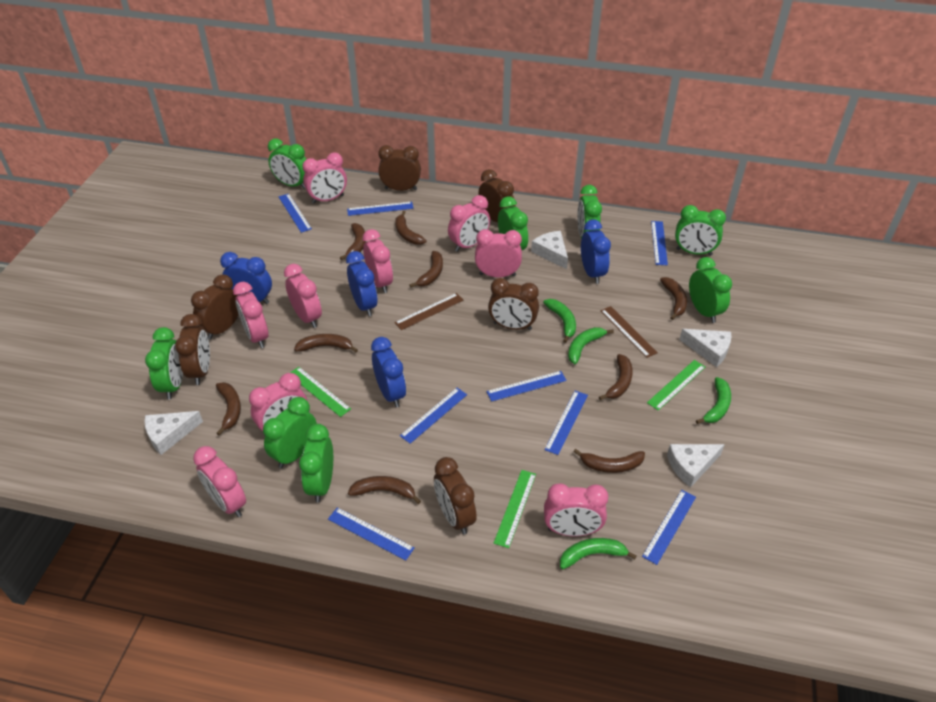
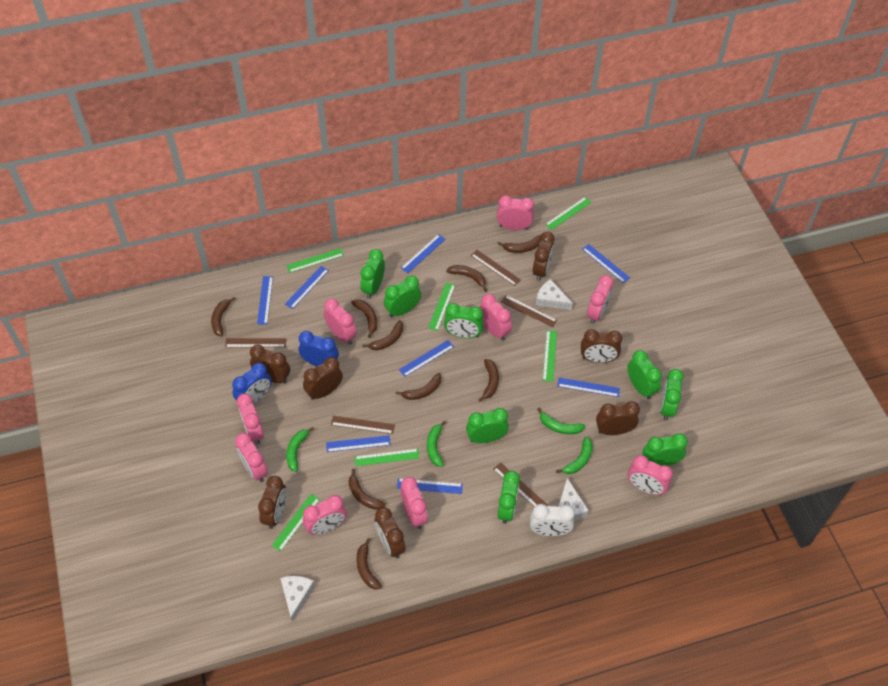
blue clock: 4 -> 2
brown clock: 6 -> 7
brown ruler: 2 -> 5
green ruler: 3 -> 6
white cheese: 4 -> 3
white clock: 0 -> 1

